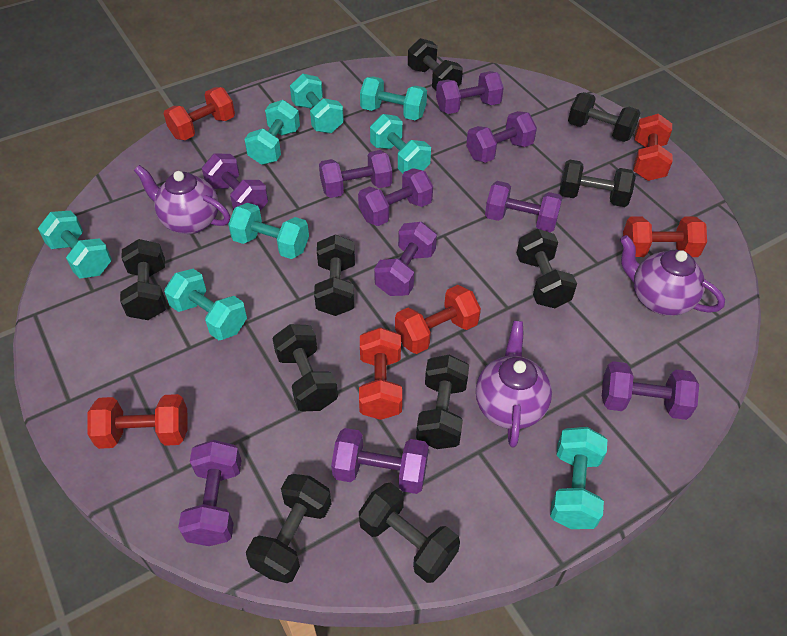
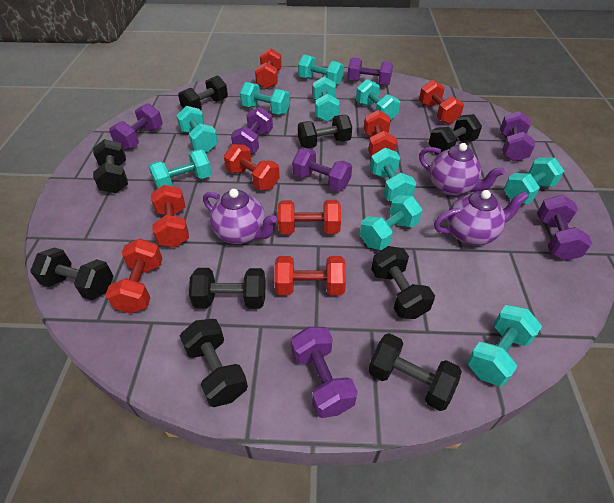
black dumbbell: 10 -> 9
purple dumbbell: 10 -> 7
red dumbbell: 6 -> 8
turquoise dumbbell: 8 -> 10

